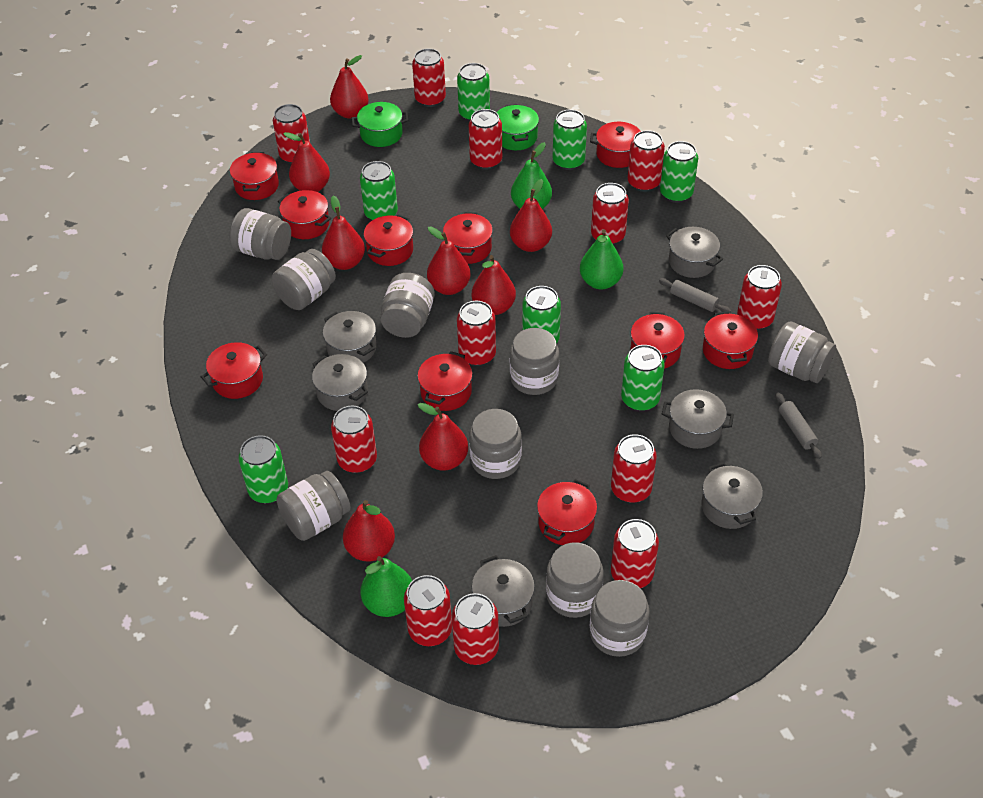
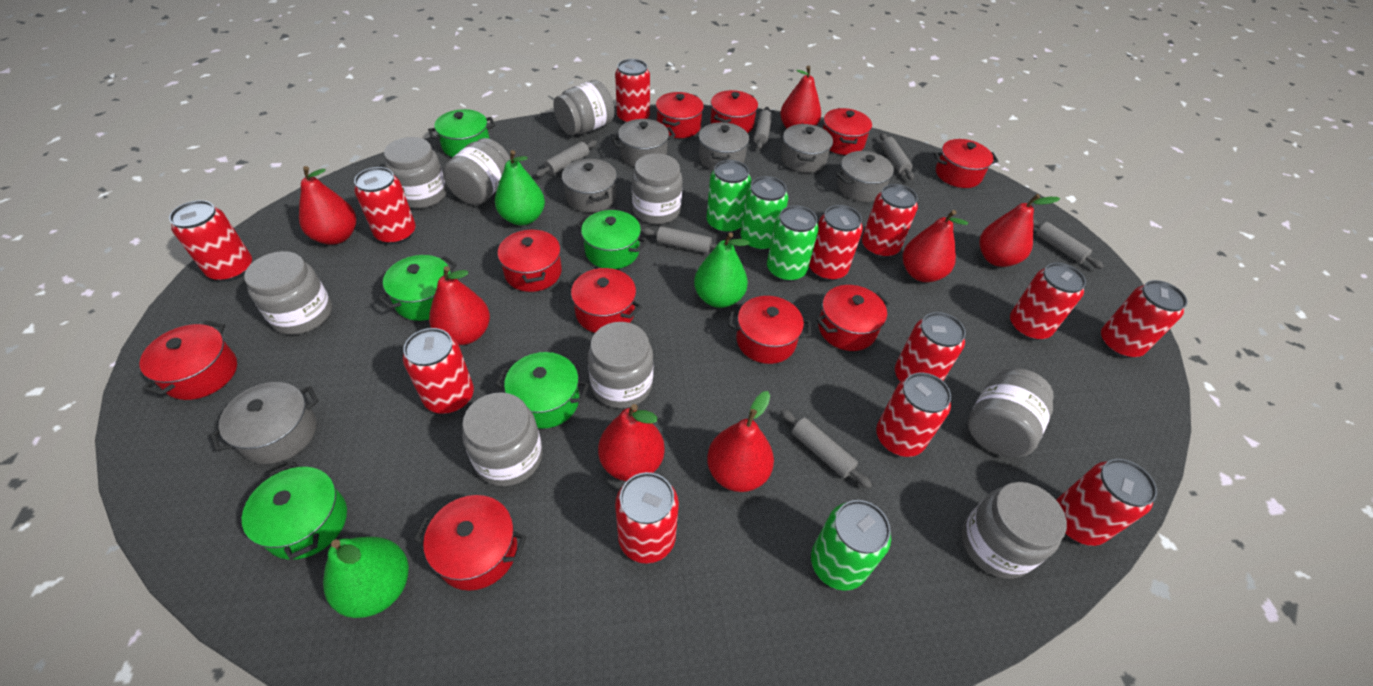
green can: 7 -> 4
green pot: 2 -> 5
grey rolling pin: 2 -> 6
red pear: 8 -> 7

